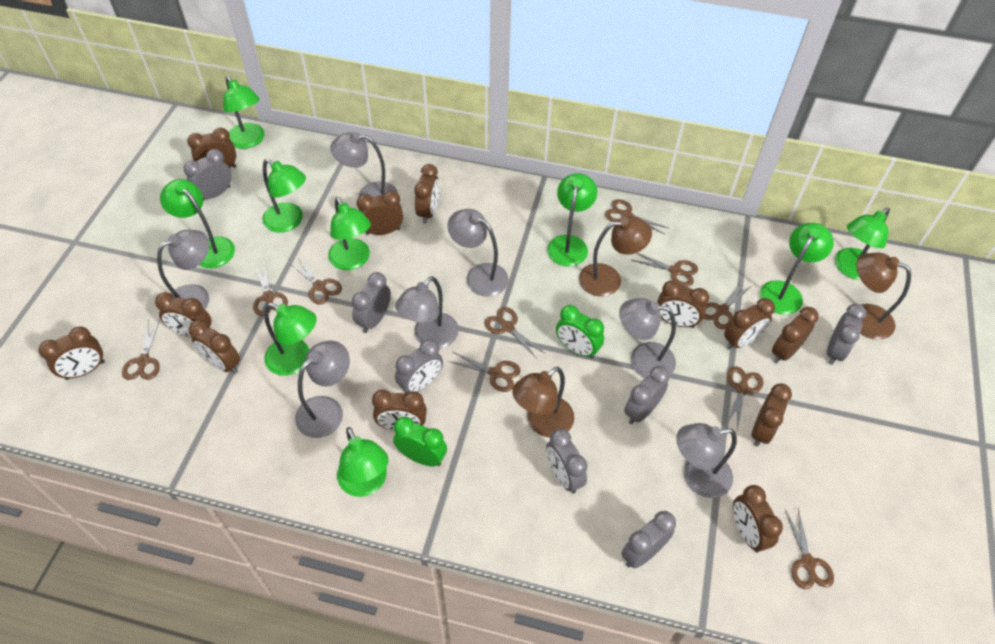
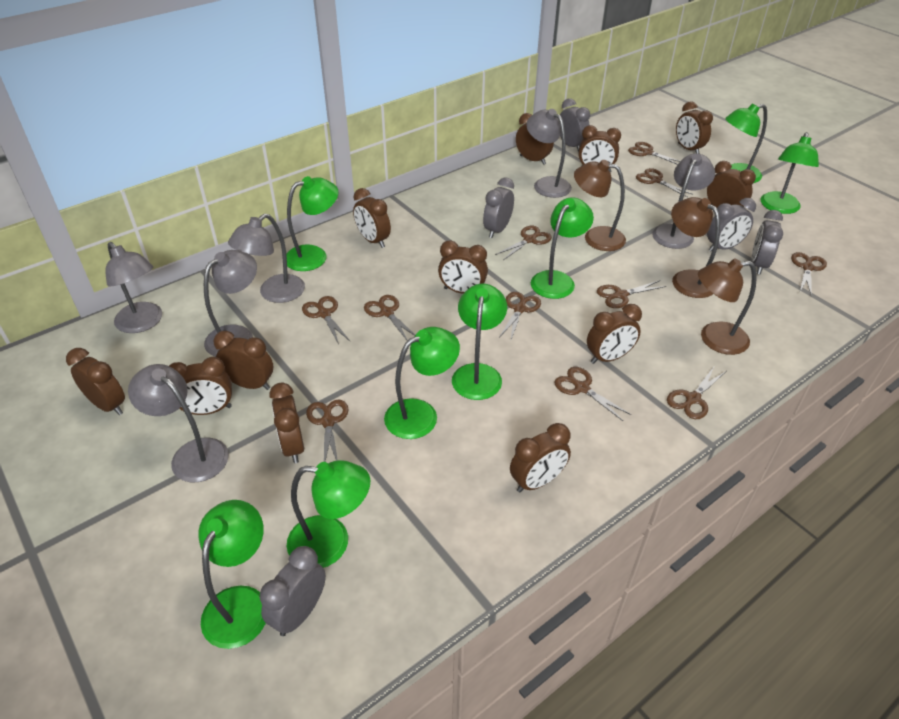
brown scissors: 10 -> 11
green clock: 2 -> 0
green lamp: 9 -> 8
grey clock: 7 -> 5
grey lamp: 7 -> 6

